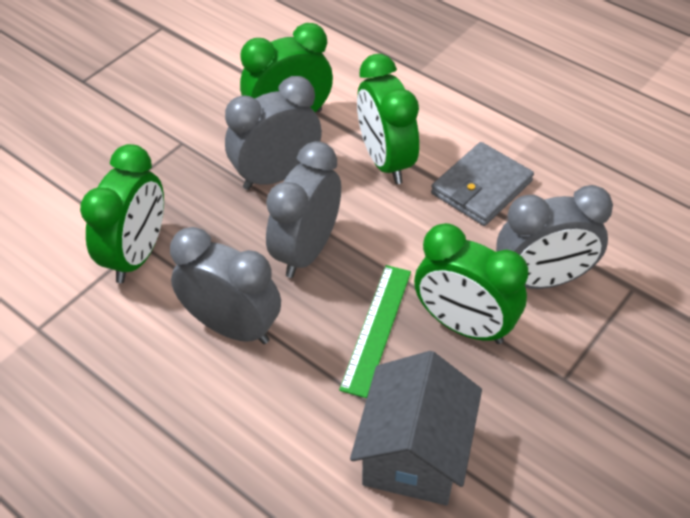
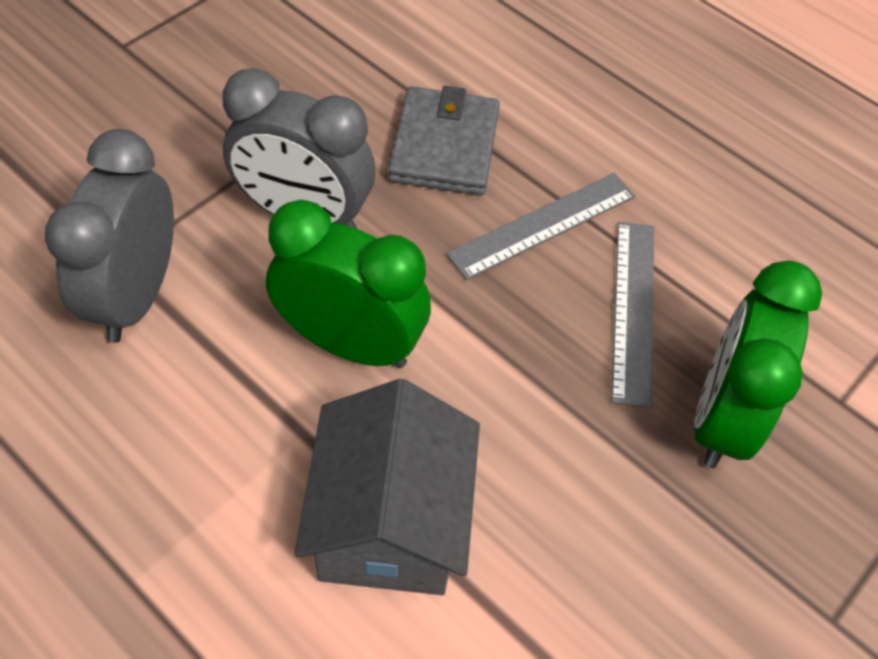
green clock: 4 -> 2
green ruler: 1 -> 0
grey clock: 4 -> 2
grey ruler: 0 -> 2

